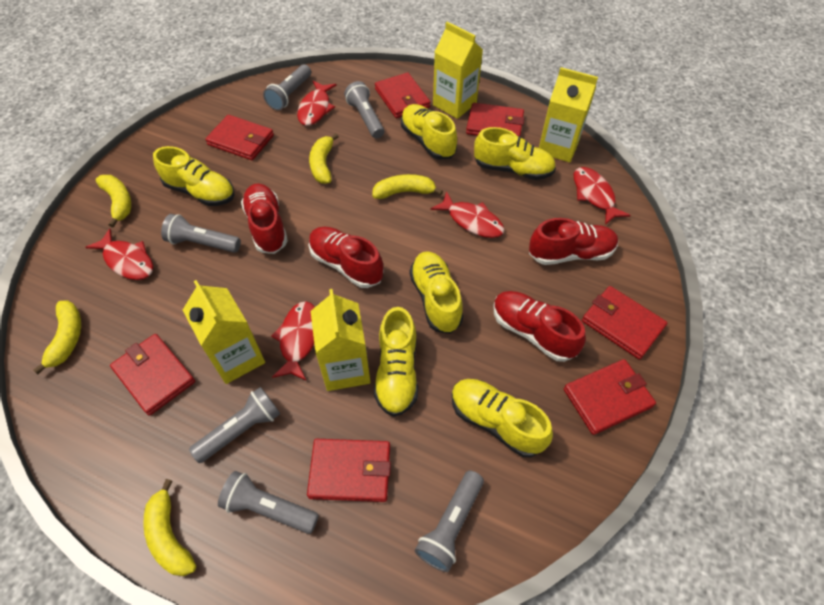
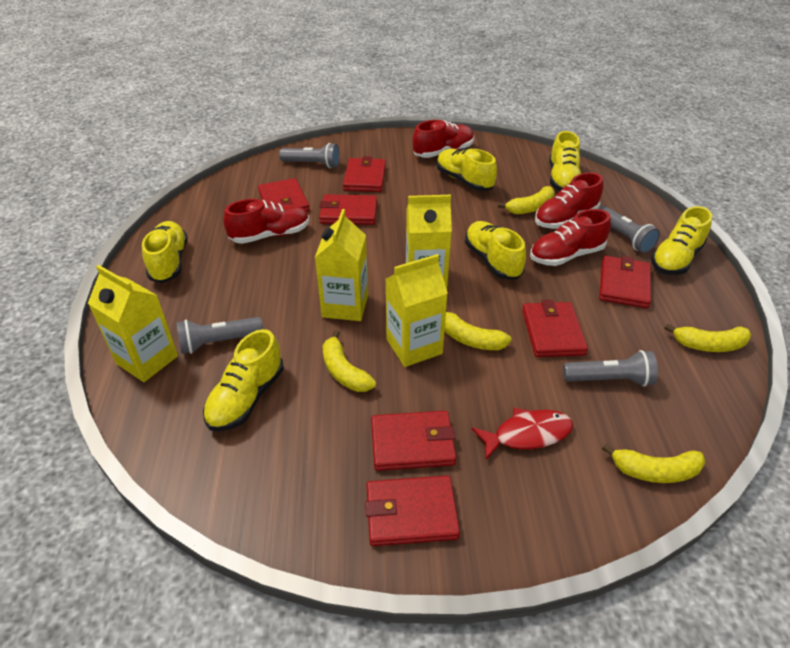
grey flashlight: 6 -> 4
red fish: 5 -> 1

